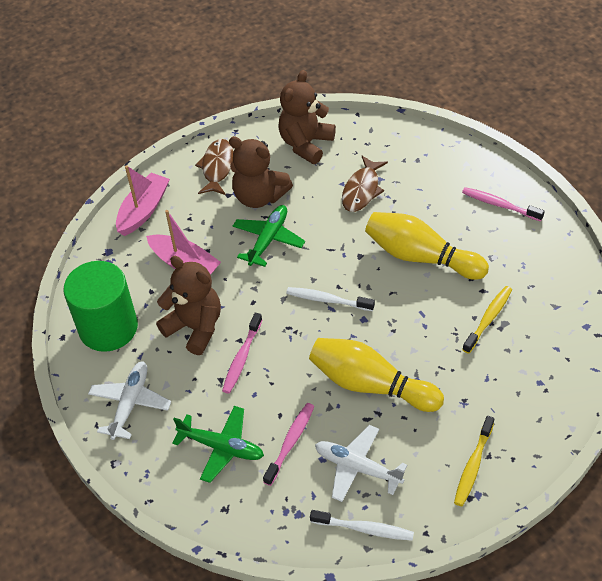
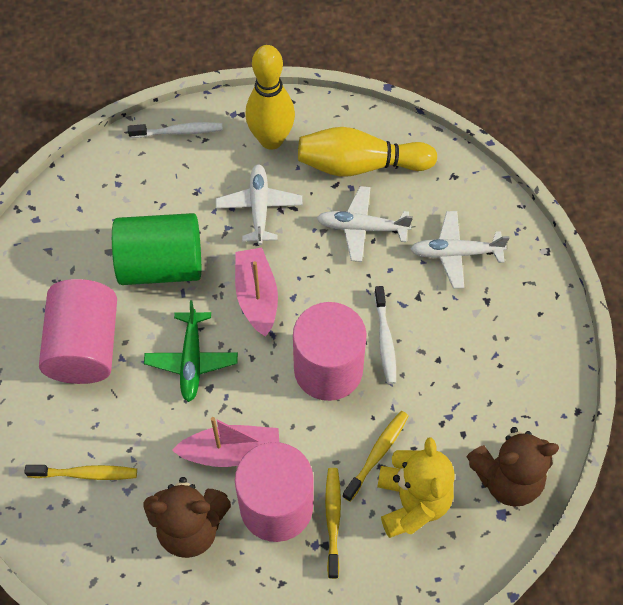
brown fish: 2 -> 0
brown teddy bear: 3 -> 2
green plane: 2 -> 1
pink cylinder: 0 -> 3
pink toothbrush: 3 -> 0
white plane: 2 -> 3
yellow teddy bear: 0 -> 1
yellow toothbrush: 2 -> 3

